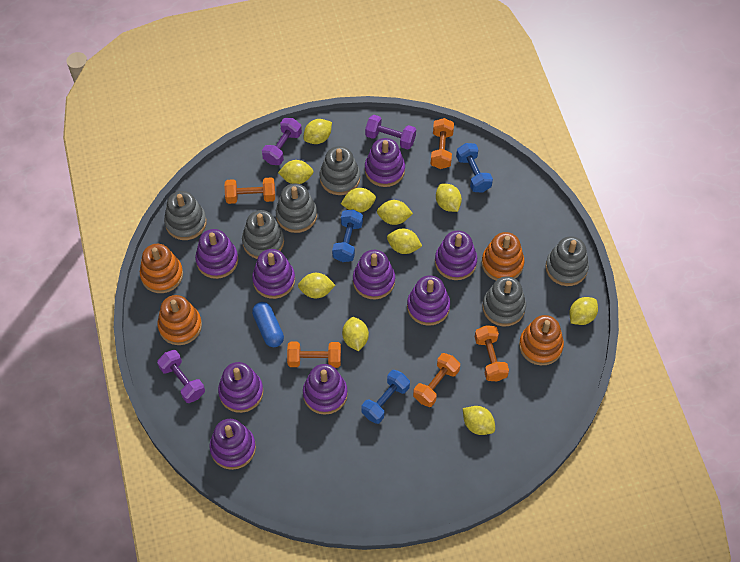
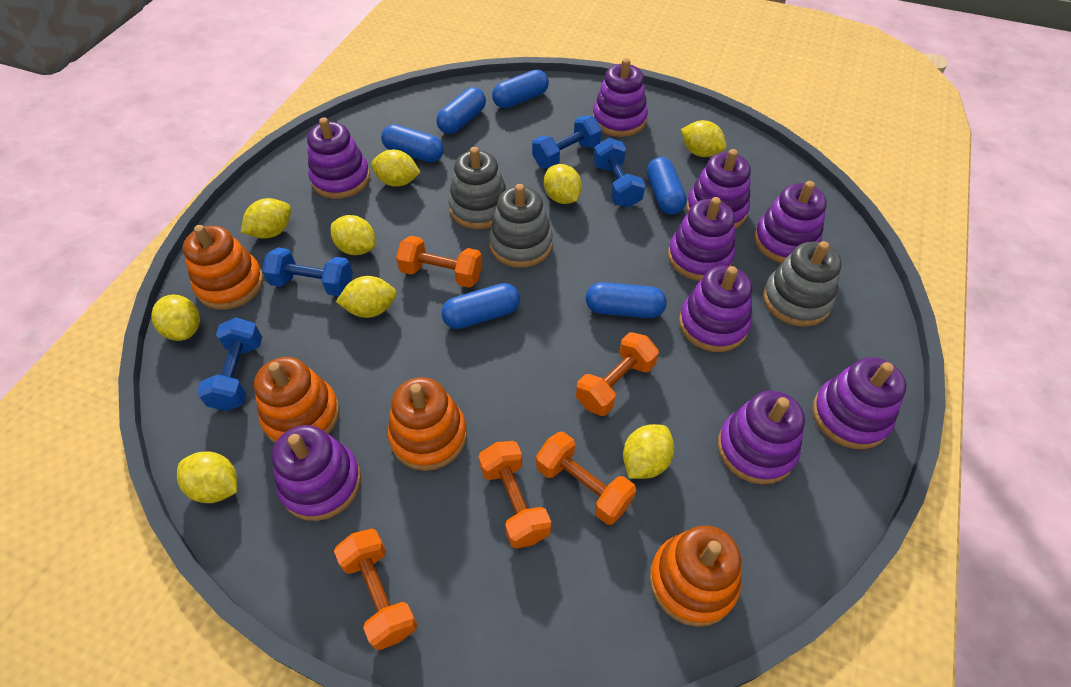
blue capsule: 1 -> 6
blue dumbbell: 3 -> 4
grey stacking toy: 6 -> 3
purple dumbbell: 3 -> 0
yellow lemon: 10 -> 9

